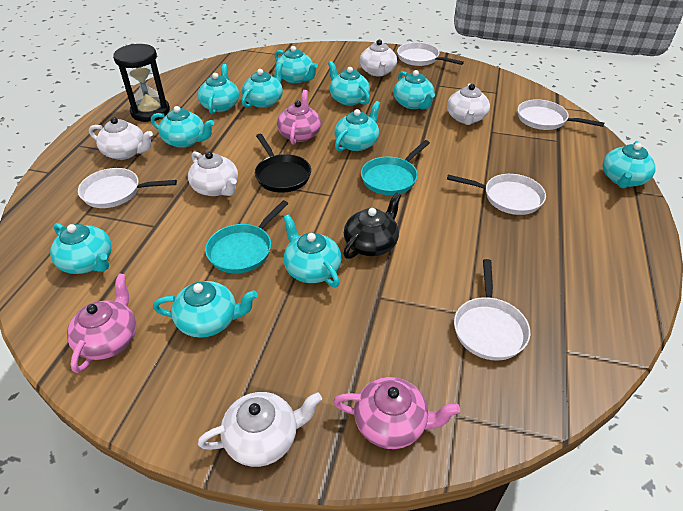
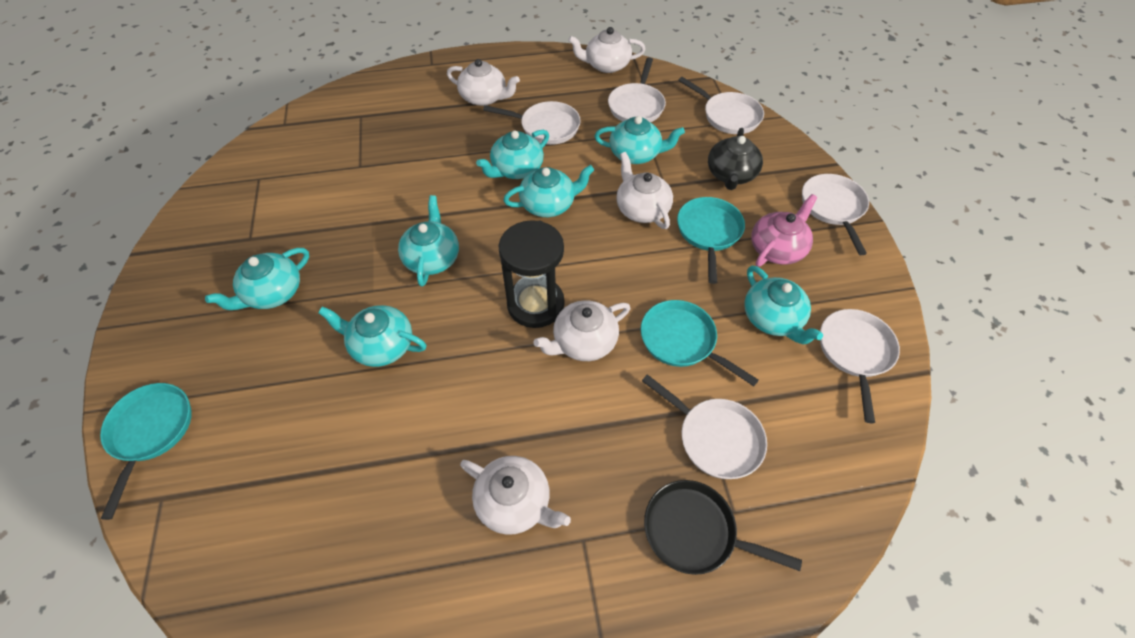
pink teapot: 3 -> 1
turquoise pan: 2 -> 3
turquoise teapot: 11 -> 7
white pan: 5 -> 6

